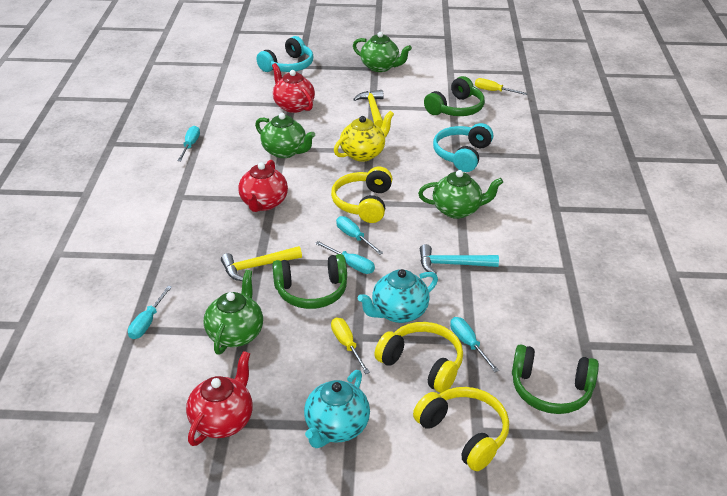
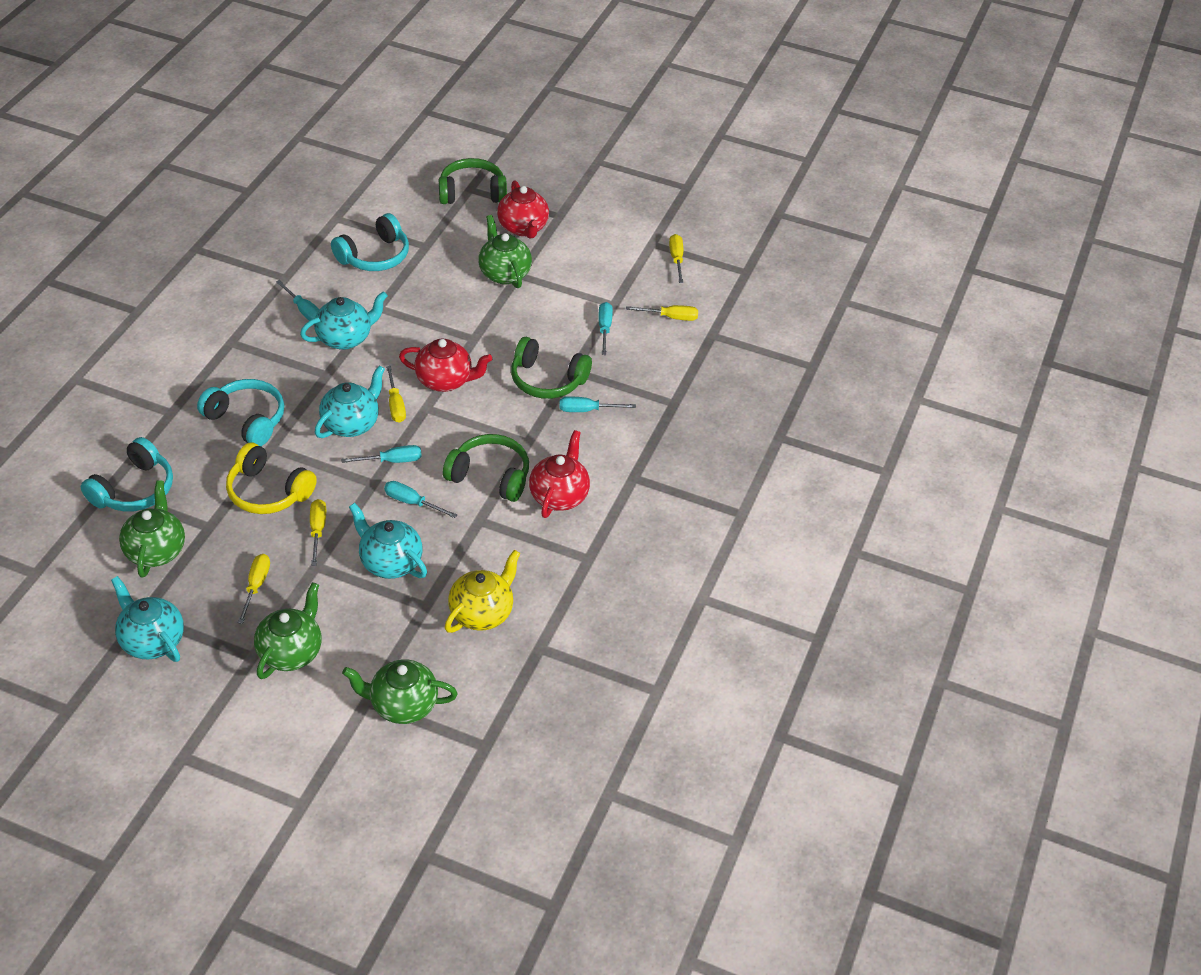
turquoise hammer: 1 -> 0
turquoise headphones: 2 -> 3
turquoise teapot: 2 -> 4
yellow hammer: 2 -> 0
yellow headphones: 3 -> 1
yellow screwdriver: 2 -> 5

